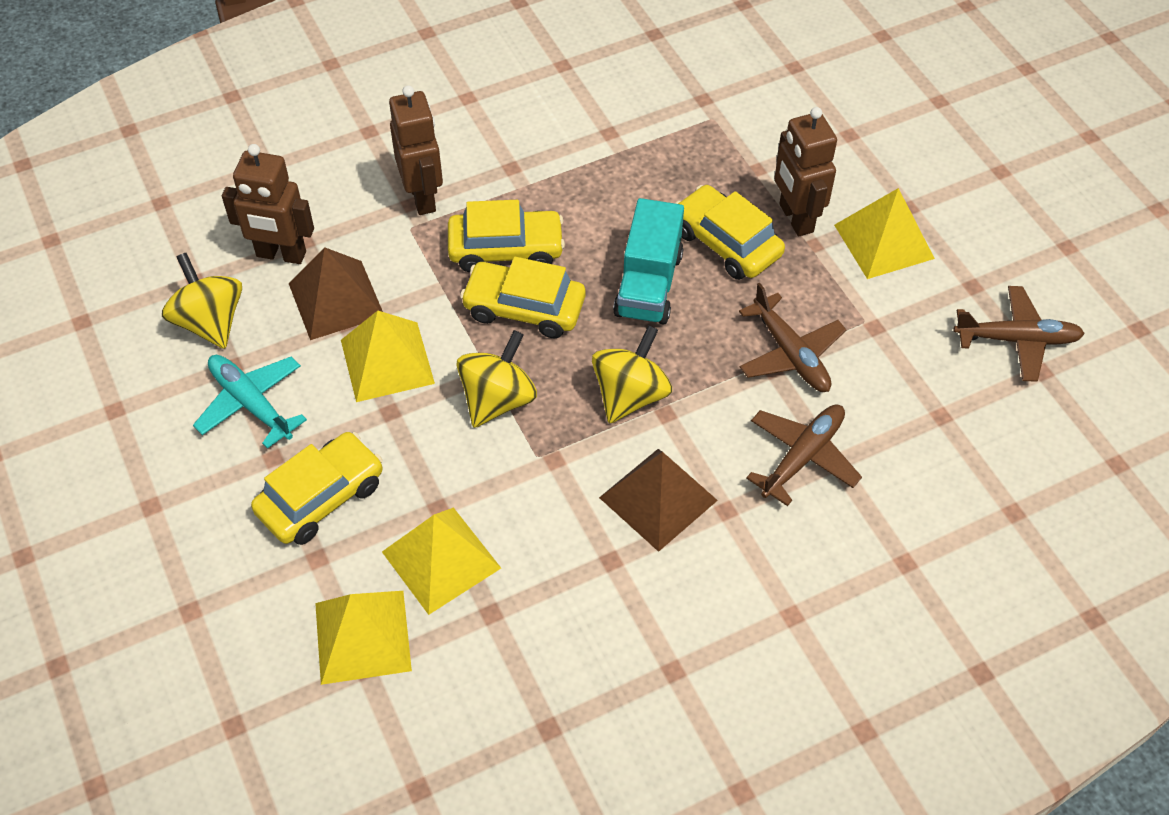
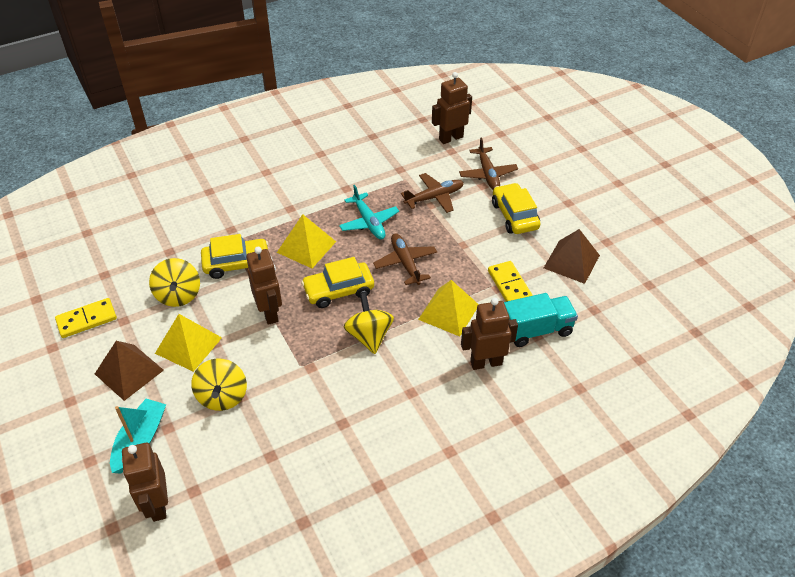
brown robot: 3 -> 4
turquoise boat: 0 -> 1
yellow car: 4 -> 3
yellow domino: 0 -> 2
yellow pyramid: 4 -> 3

